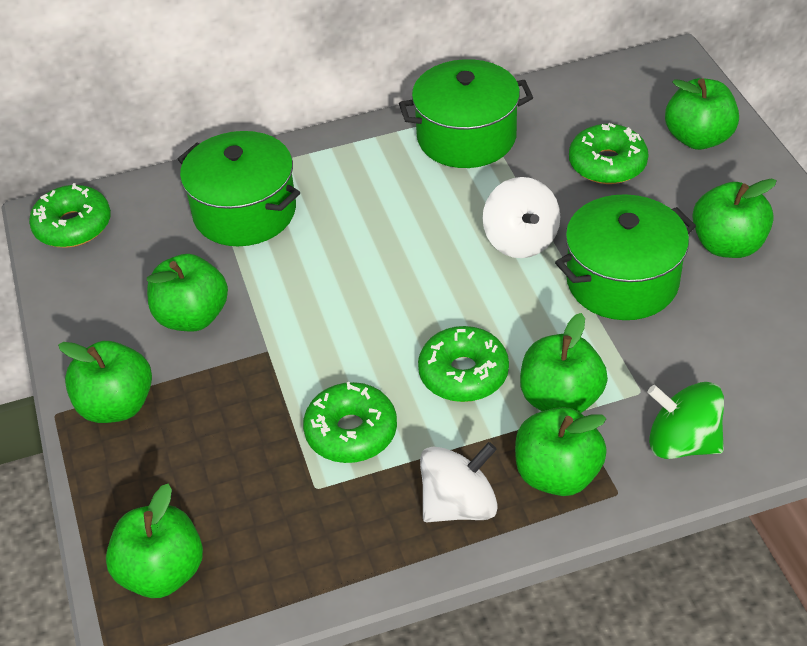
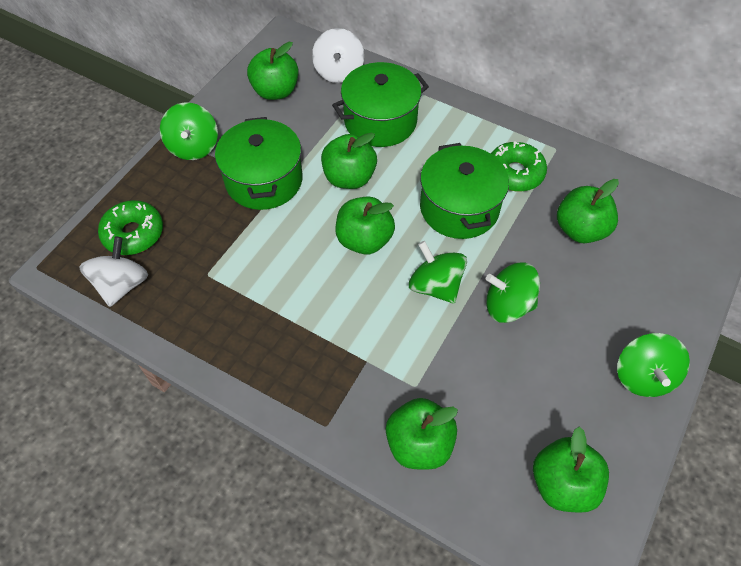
green apple: 7 -> 6
green donut: 4 -> 2
green spinning top: 1 -> 4

